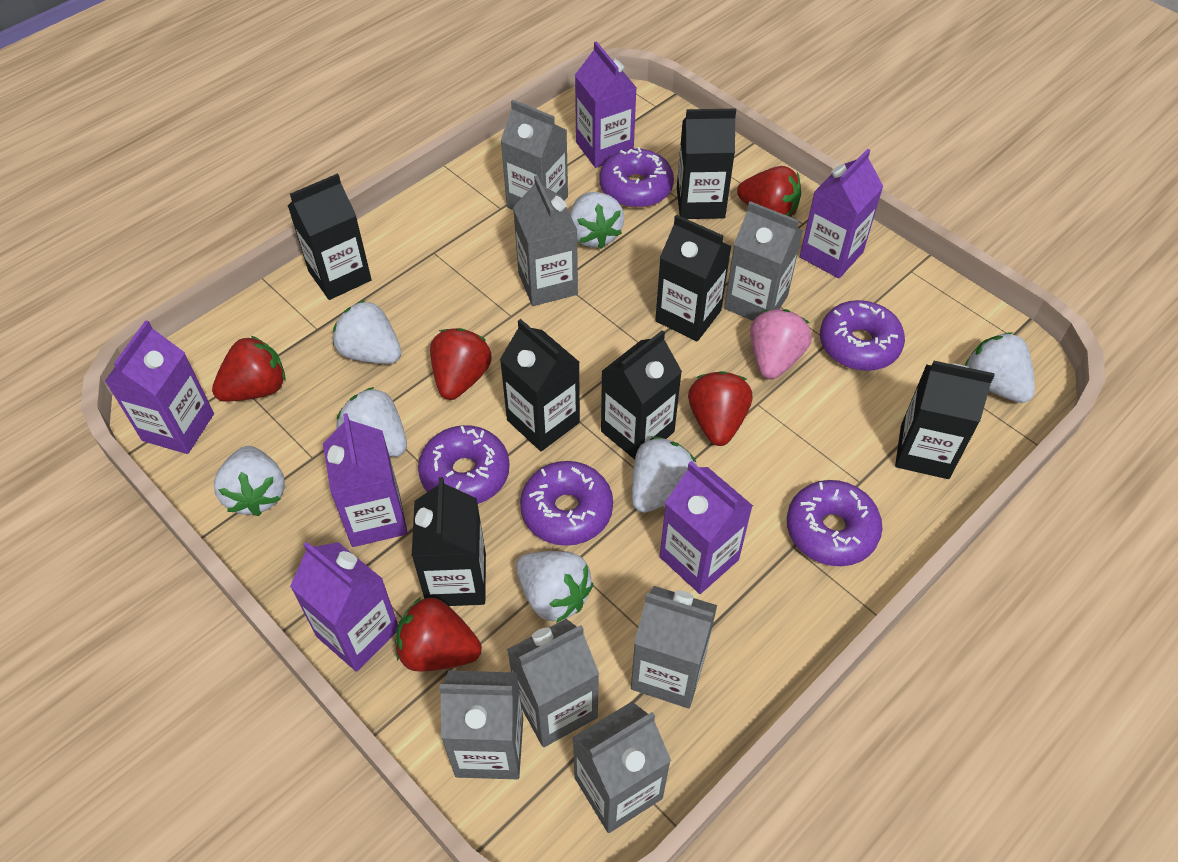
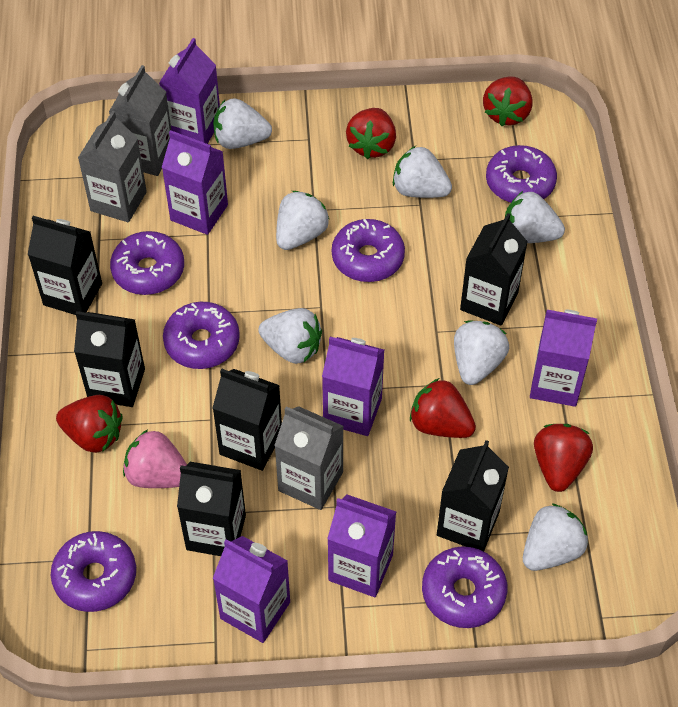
black carton: 7 -> 6
grey carton: 7 -> 3
purple donut: 5 -> 6

